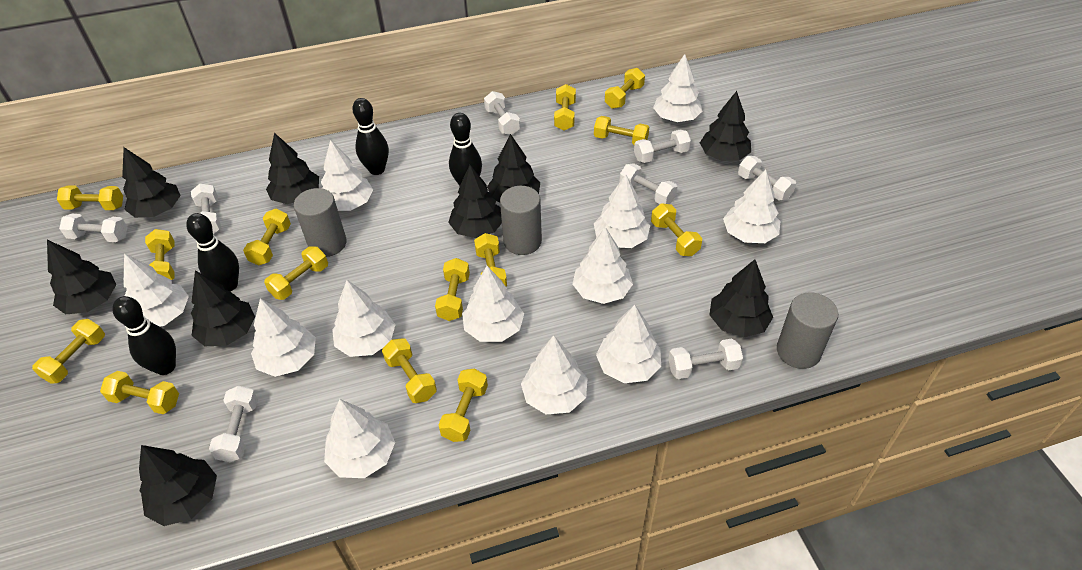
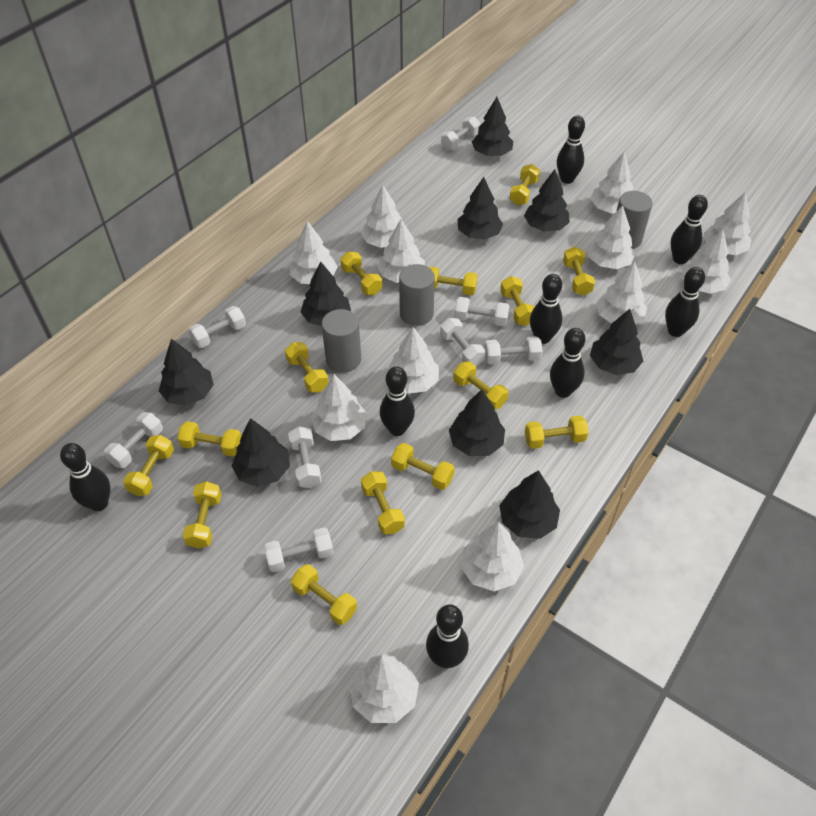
black bowling pin: 4 -> 8

